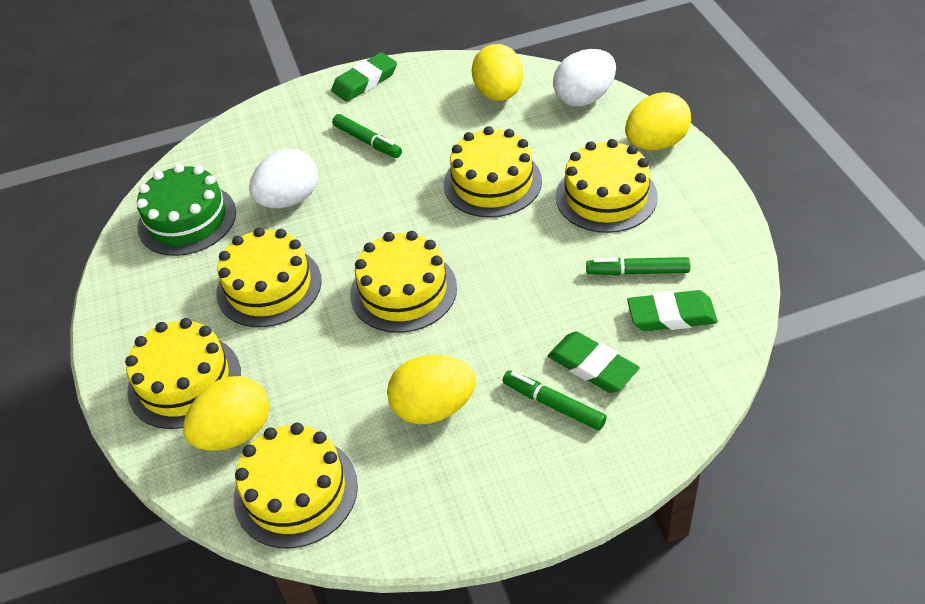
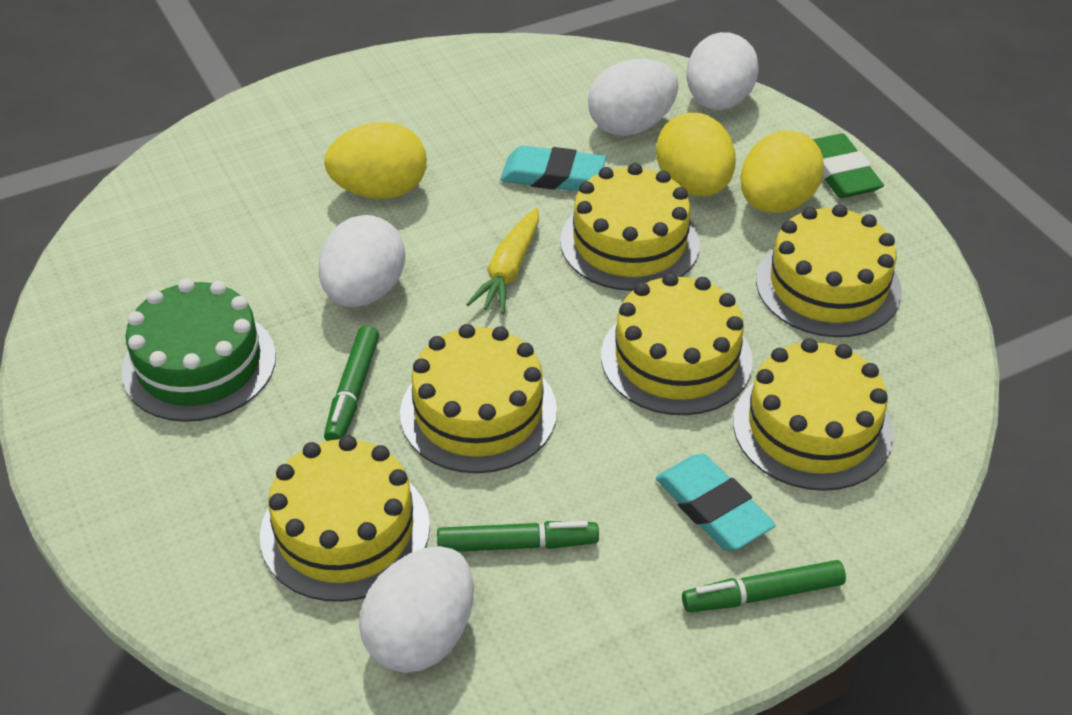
green eraser: 3 -> 1
turquoise eraser: 0 -> 2
white egg: 2 -> 4
yellow carrot: 0 -> 1
yellow egg: 4 -> 3

